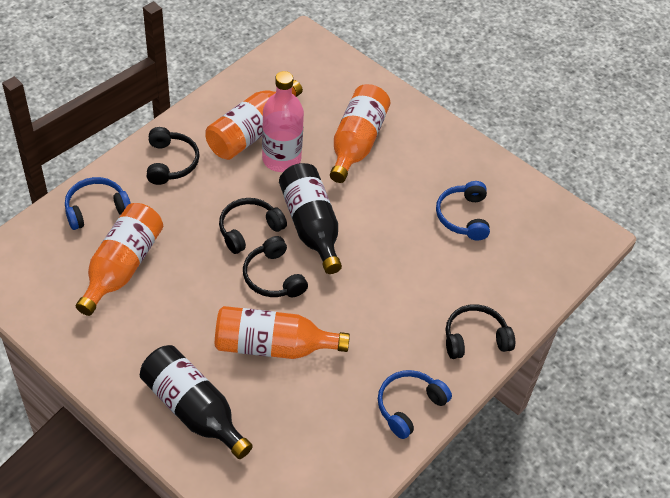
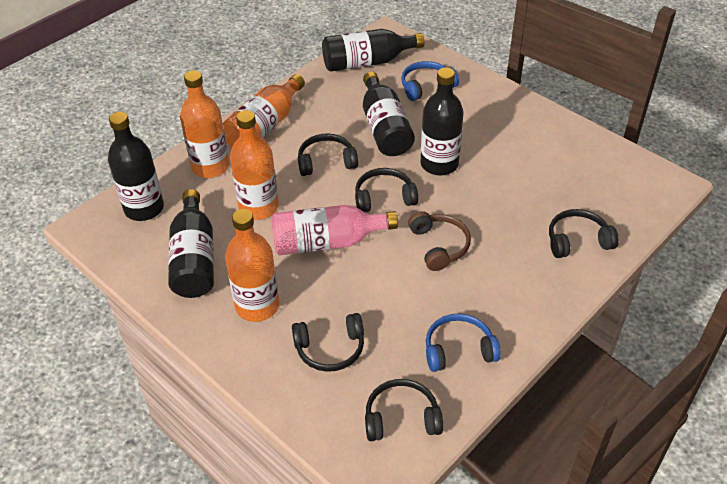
black bottle: 2 -> 5
black headphones: 4 -> 5
blue headphones: 3 -> 2
brown headphones: 0 -> 1

